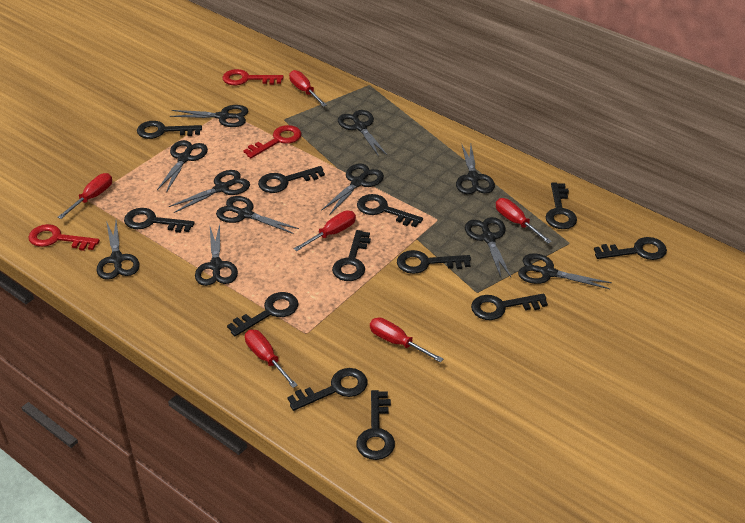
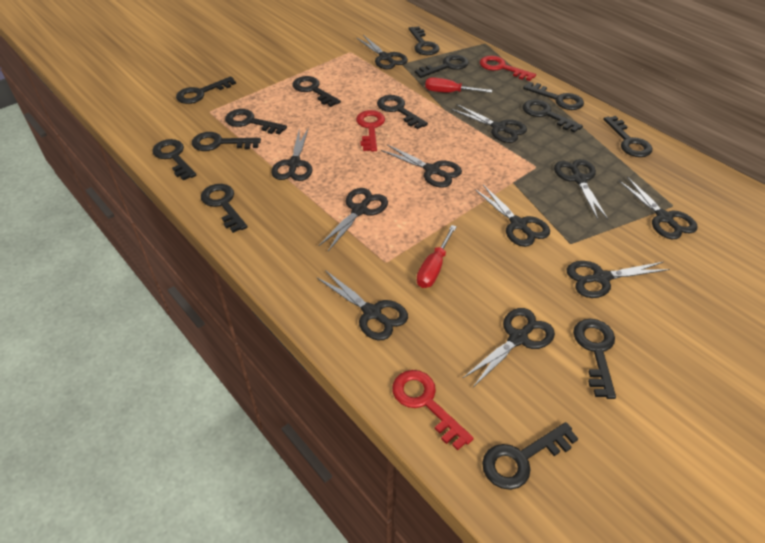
black key: 12 -> 14
red screwdriver: 6 -> 2

